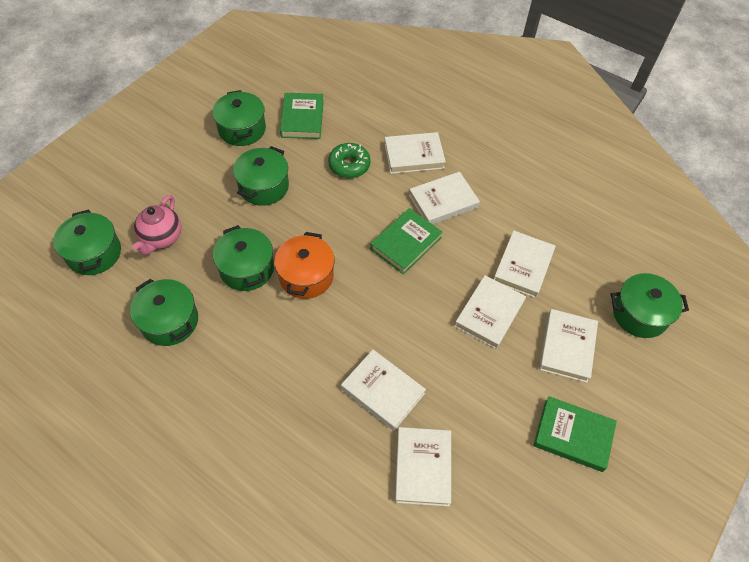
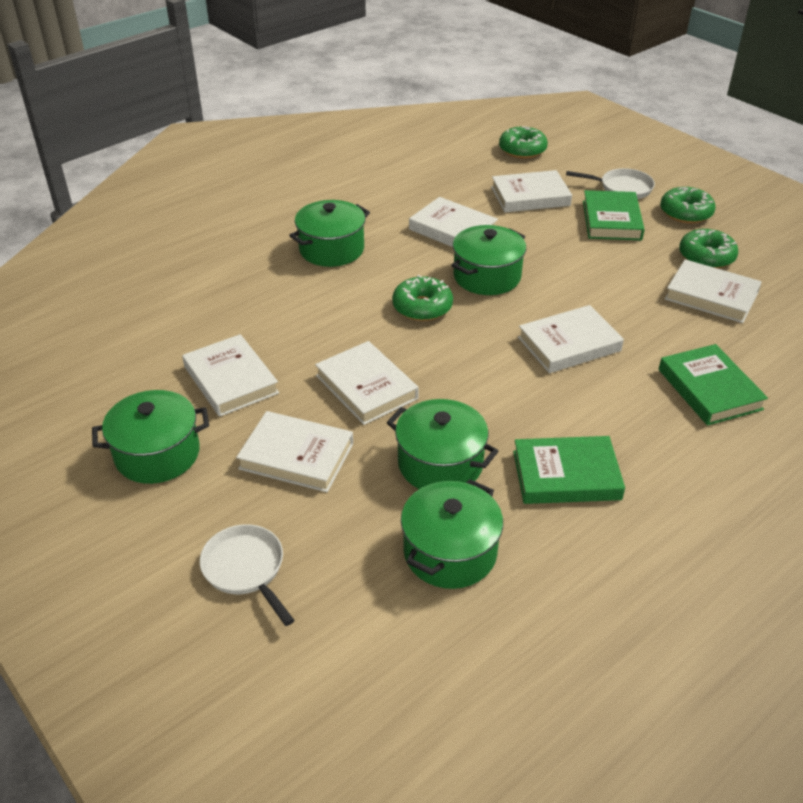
green donut: 1 -> 4
green pot: 6 -> 5
orange pot: 1 -> 0
pink teapot: 1 -> 0
white pan: 0 -> 2

